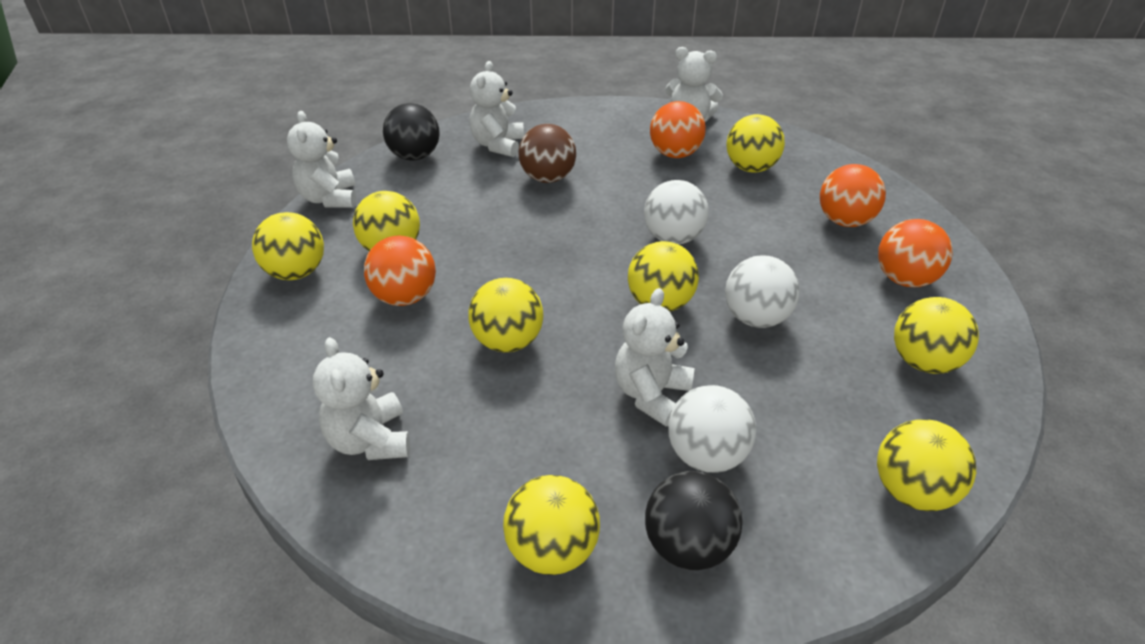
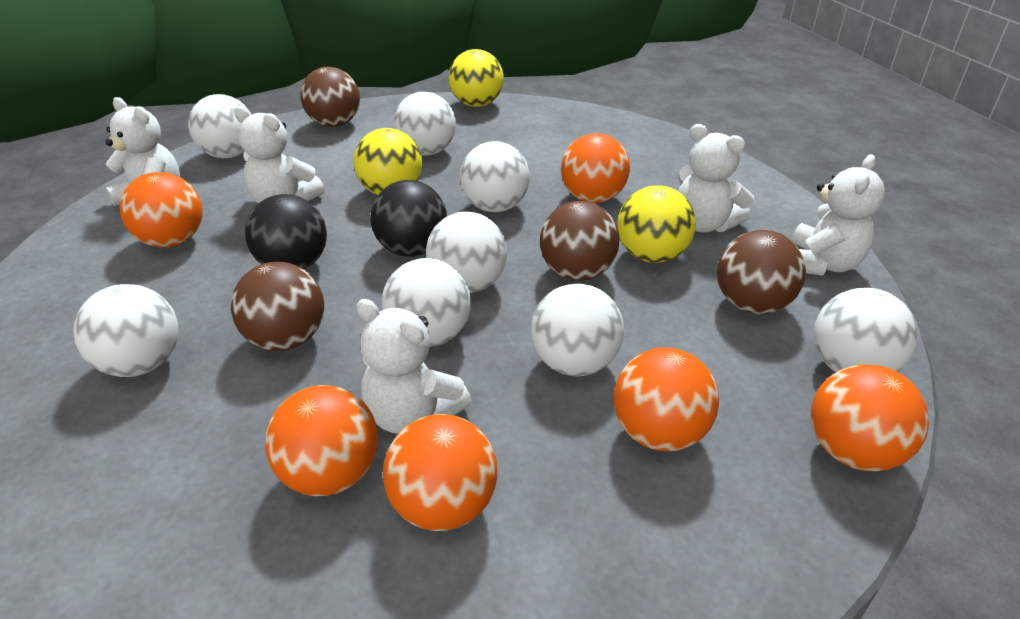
brown ball: 1 -> 4
orange ball: 4 -> 6
white ball: 3 -> 8
yellow ball: 8 -> 3

